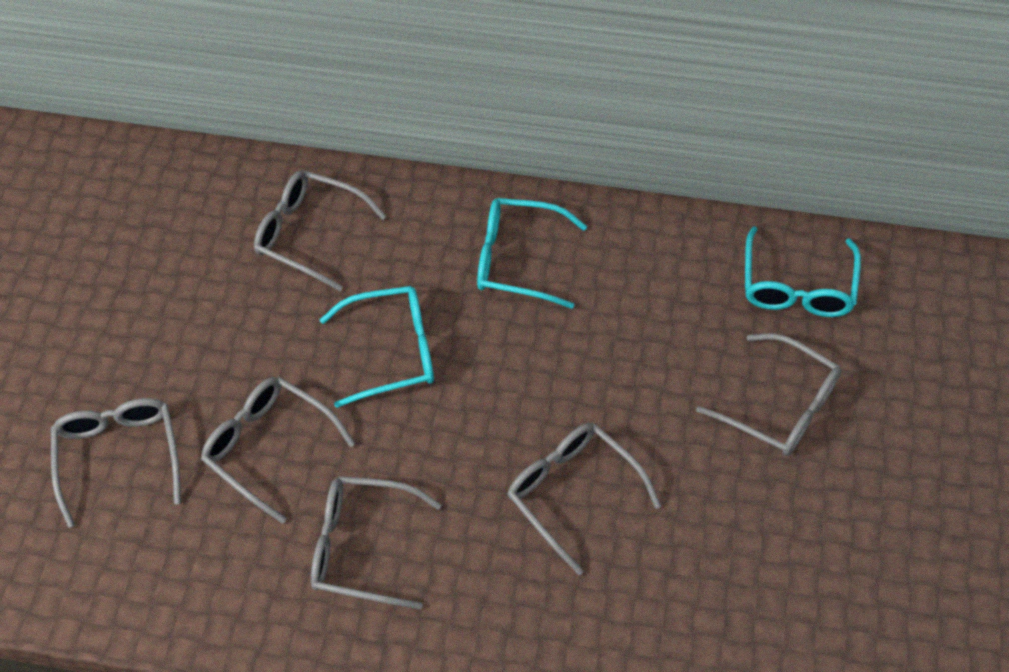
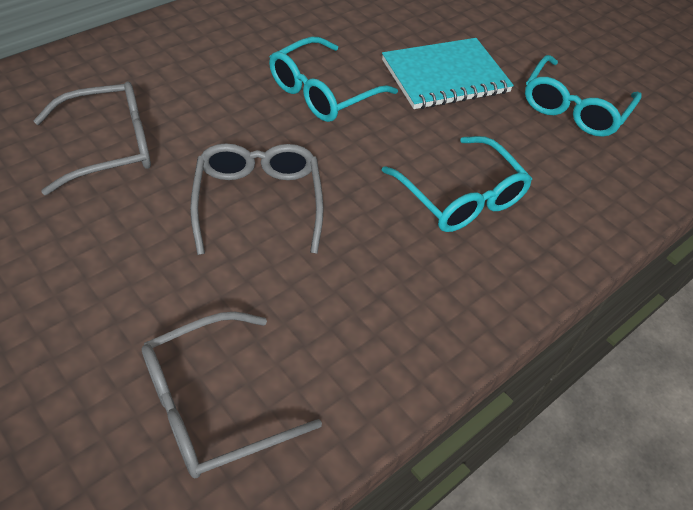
grey glasses: 6 -> 3
turquoise notebook: 0 -> 1

